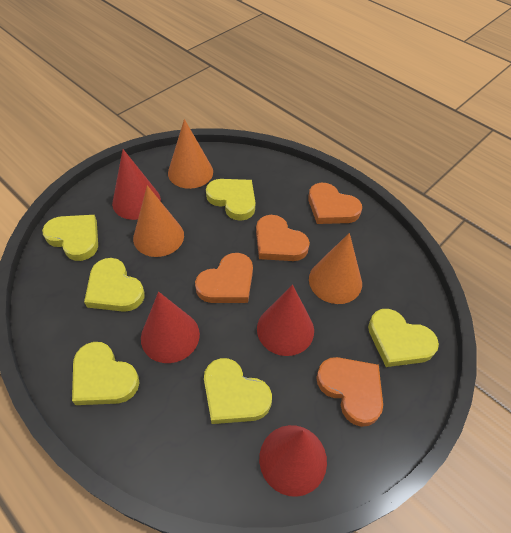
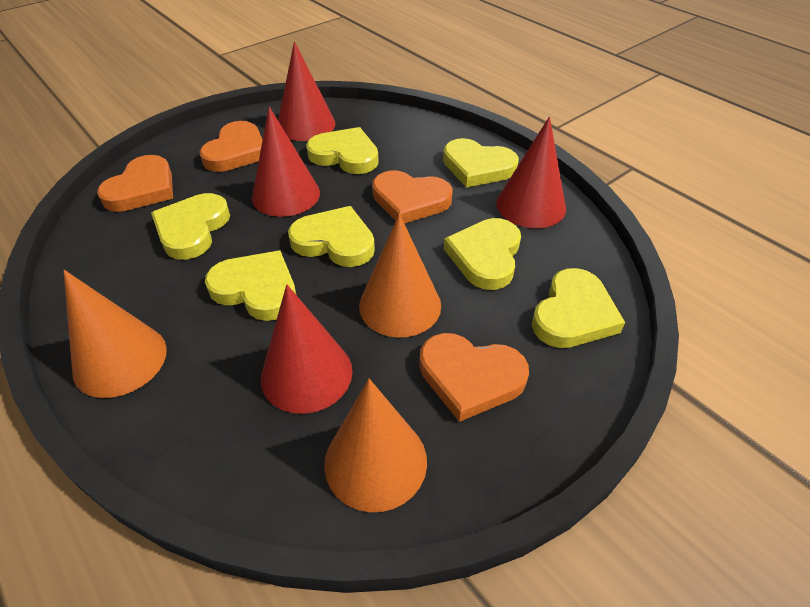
yellow heart: 6 -> 7

